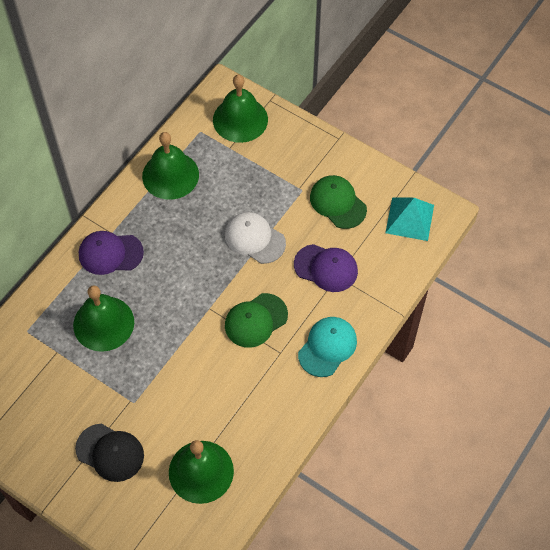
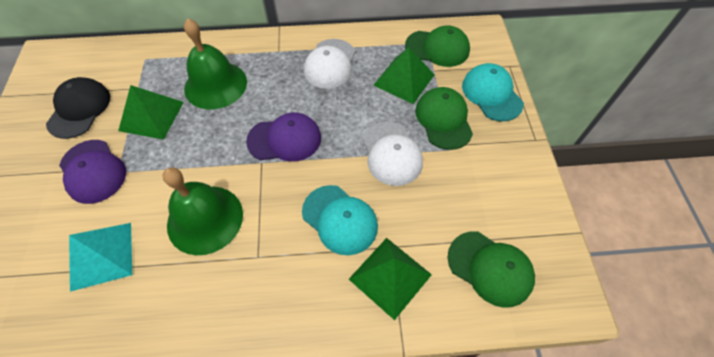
green bell: 4 -> 2
green cap: 2 -> 3
green pyramid: 0 -> 3
turquoise cap: 1 -> 2
white cap: 1 -> 2

